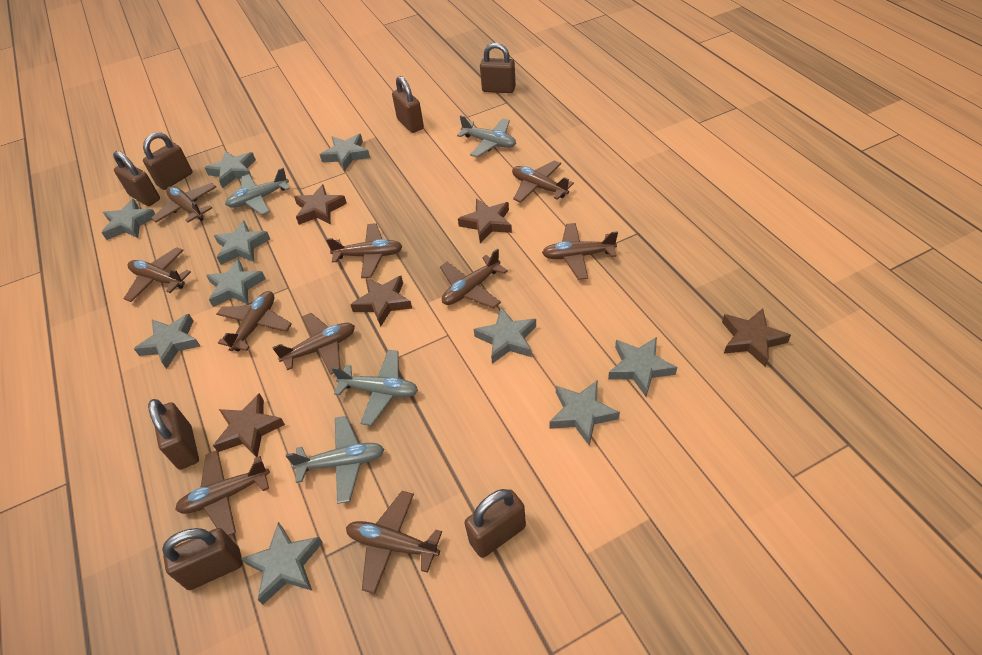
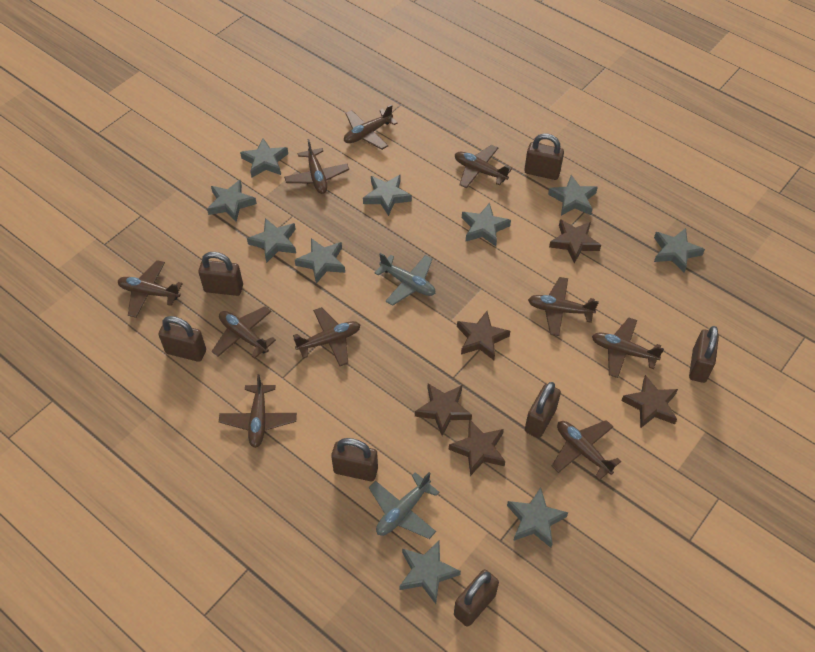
grey plane: 4 -> 2

